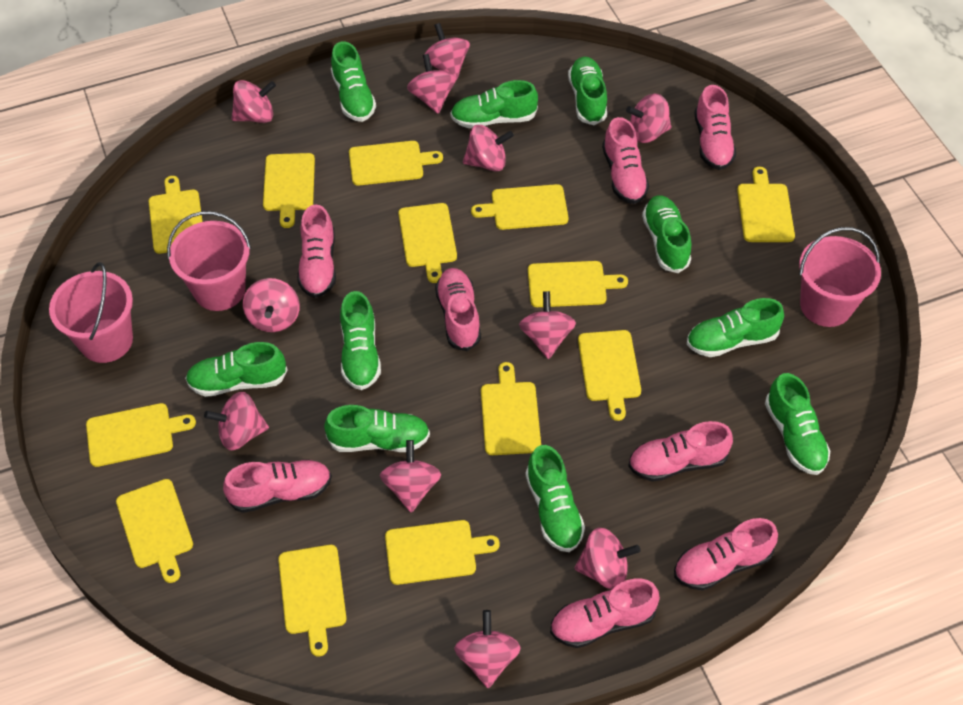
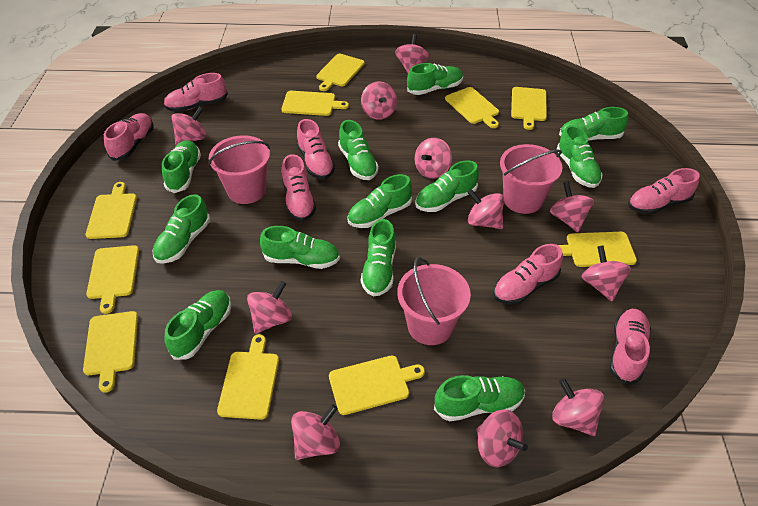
green shoe: 10 -> 12
pink shoe: 8 -> 7
yellow cutting board: 13 -> 10

